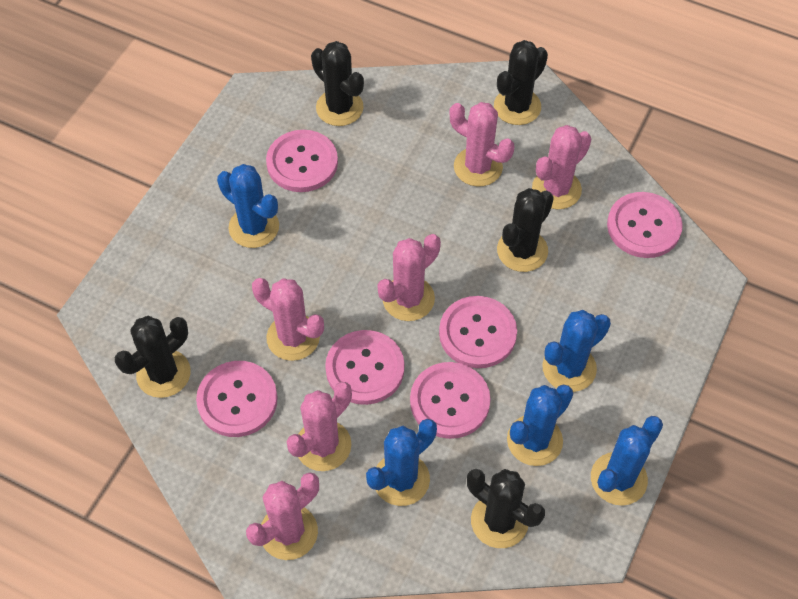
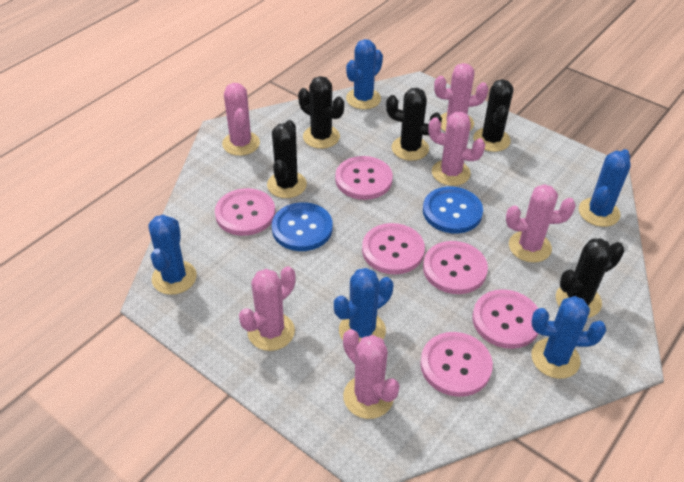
blue button: 0 -> 2

